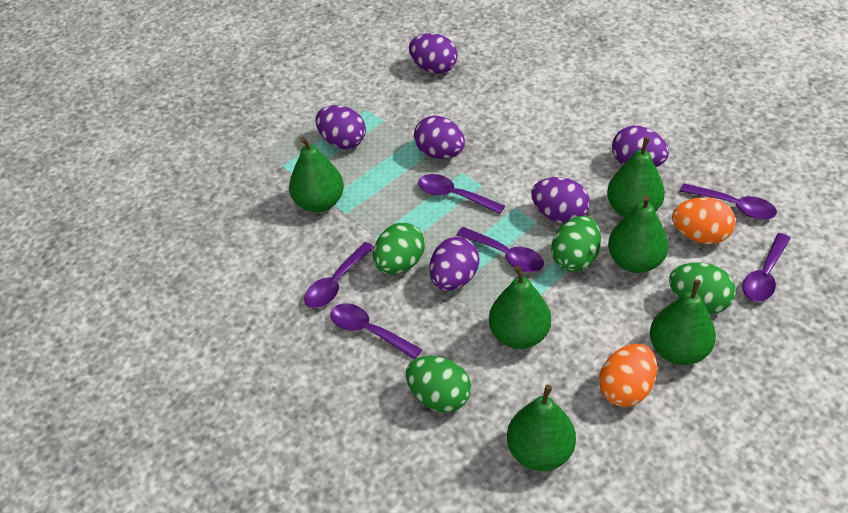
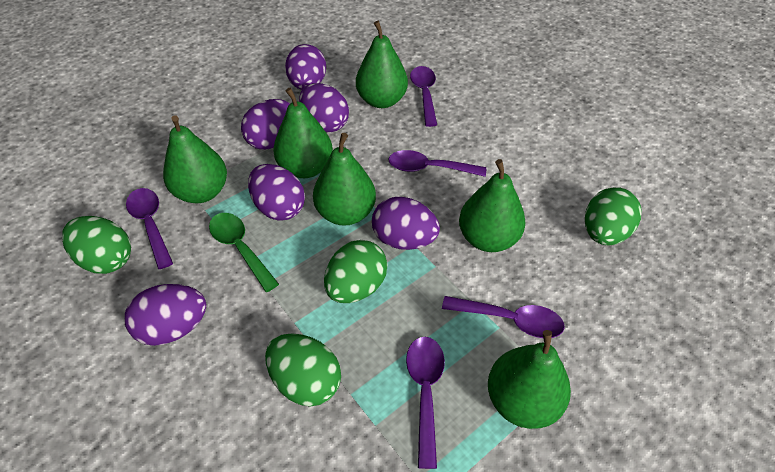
green spoon: 0 -> 1
orange egg: 2 -> 0
purple spoon: 6 -> 5

